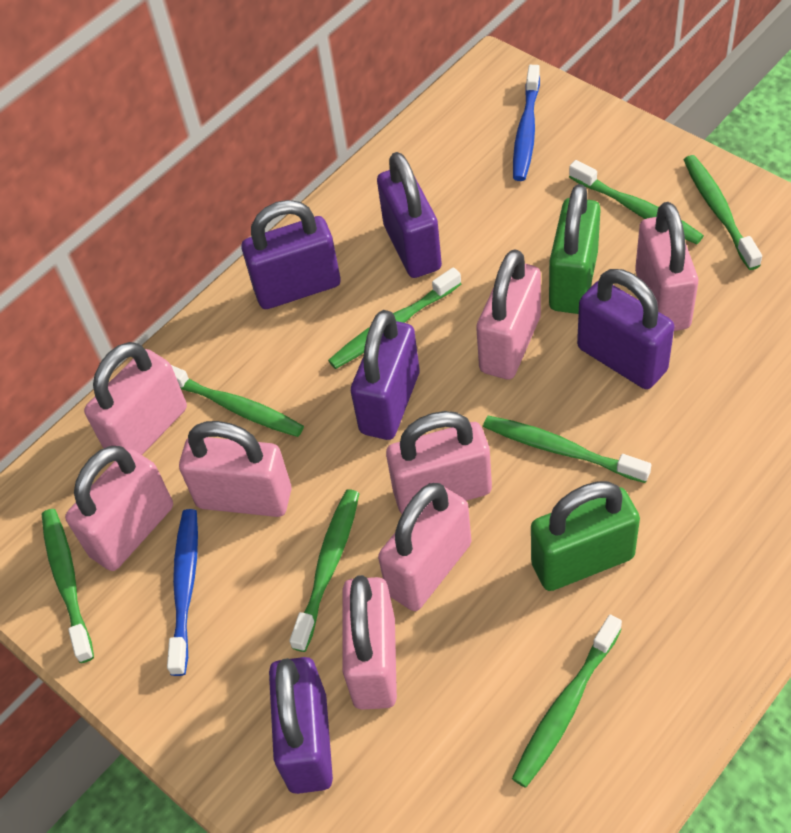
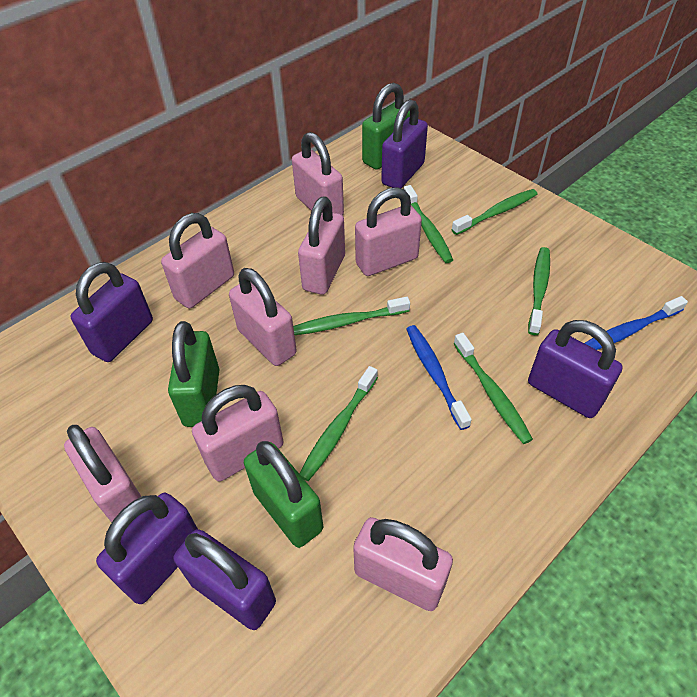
green padlock: 2 -> 3
green toothbrush: 8 -> 6

